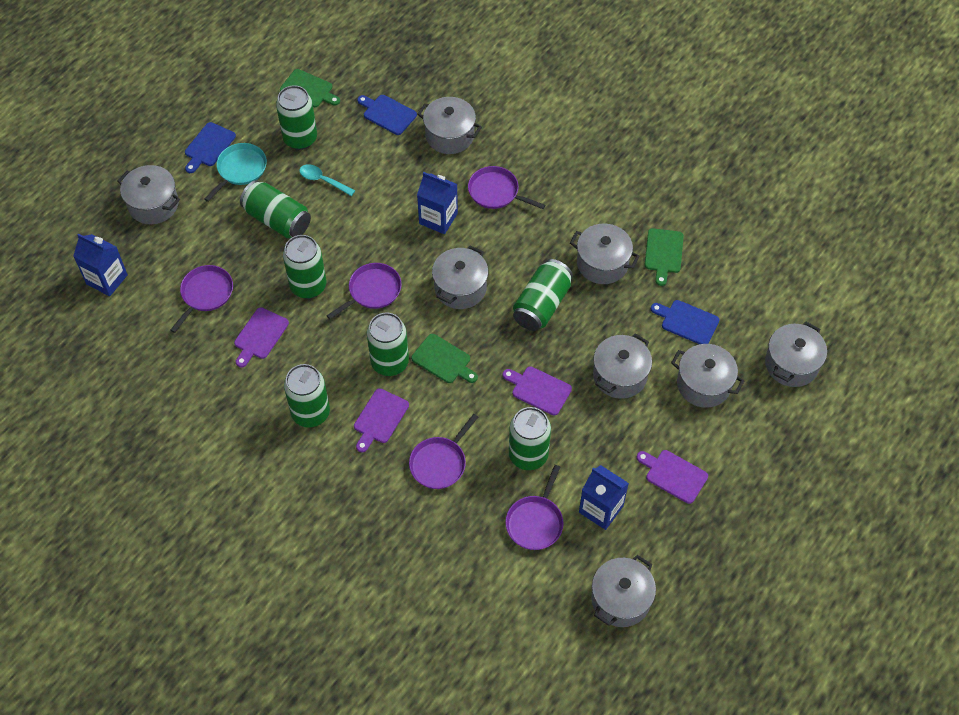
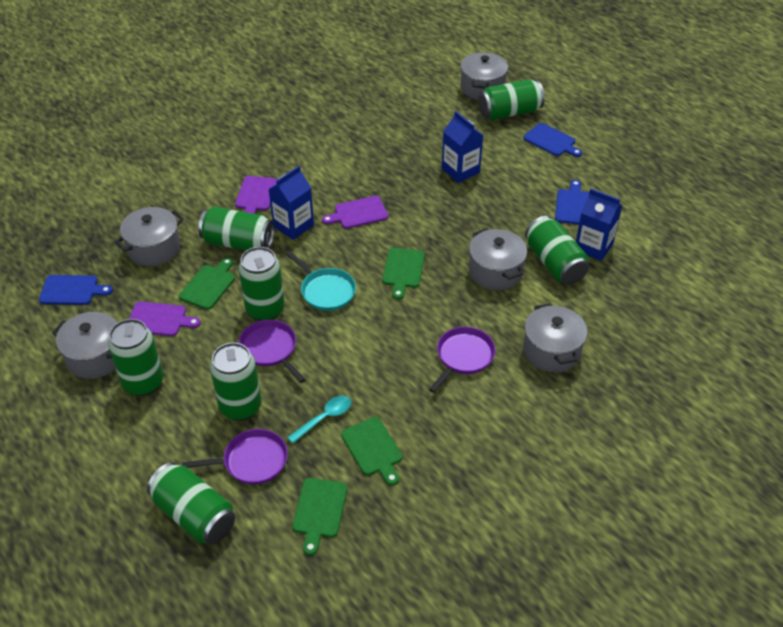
green cutting board: 3 -> 4
grey pot: 8 -> 5
purple cutting board: 4 -> 3
purple pan: 5 -> 3

